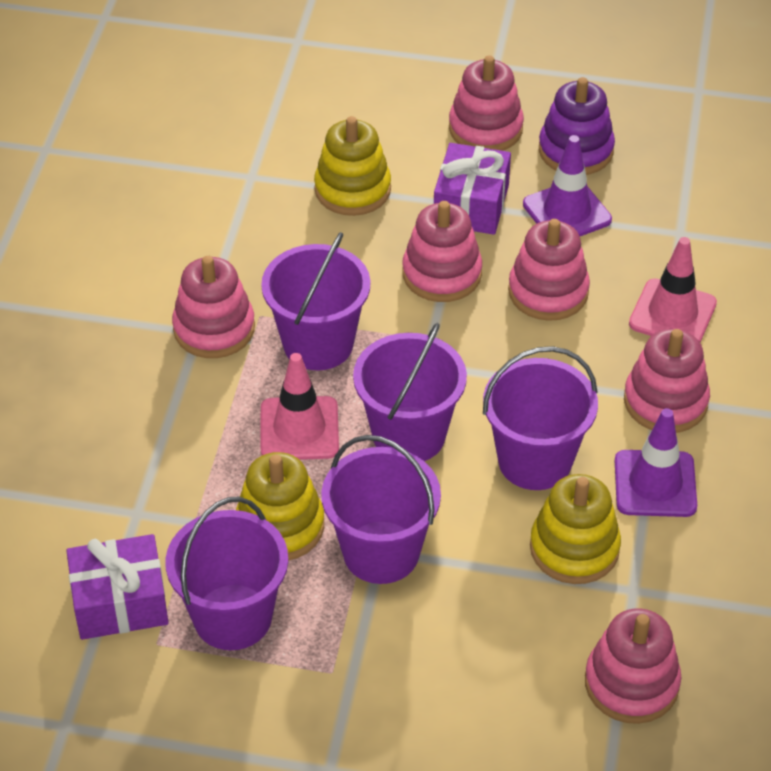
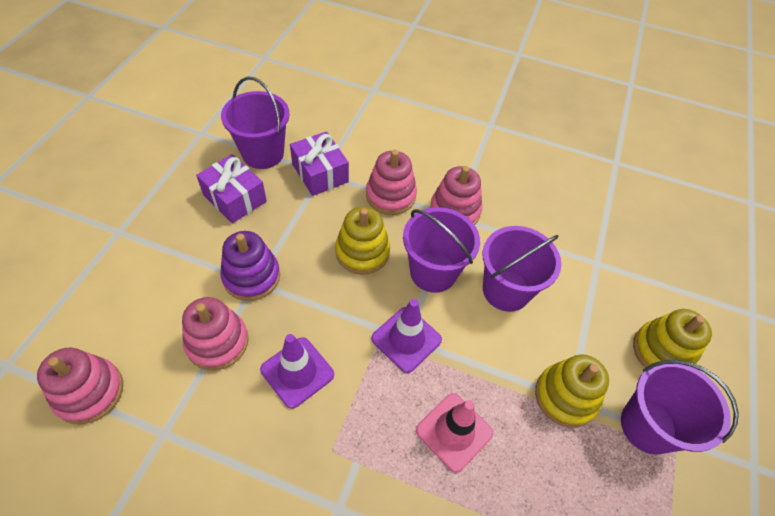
pink stacking toy: 6 -> 4
pink traffic cone: 2 -> 1
purple bucket: 5 -> 4

